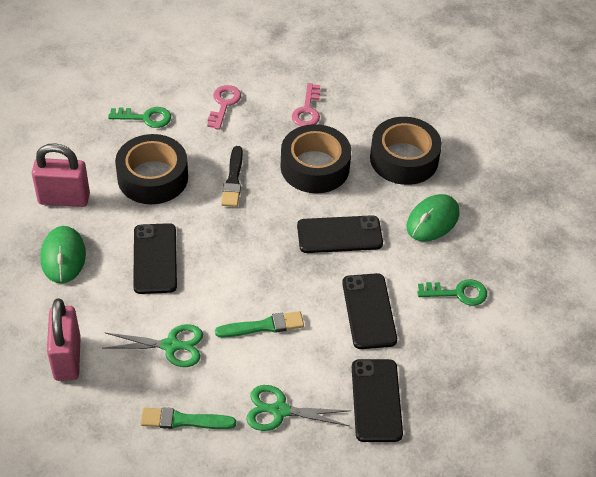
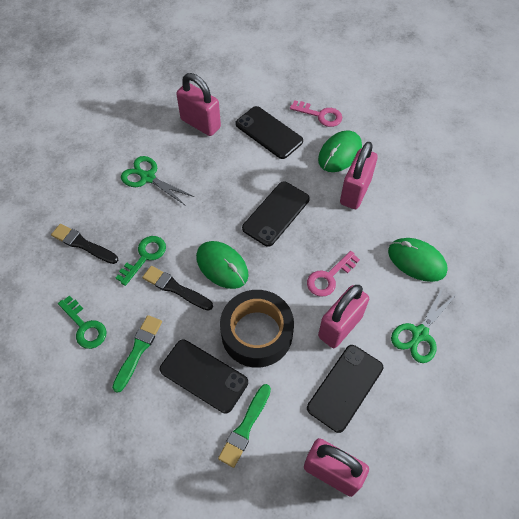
black brush: 1 -> 2
black tape: 3 -> 1
green mouse: 2 -> 3
pink padlock: 2 -> 4

